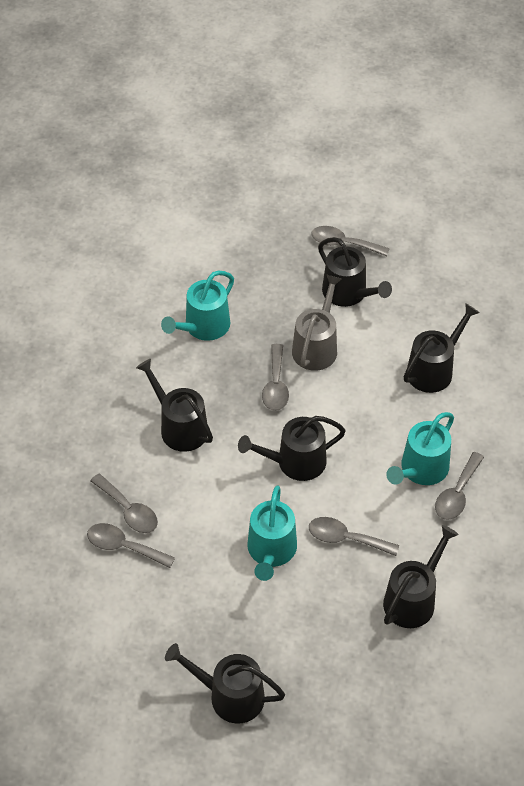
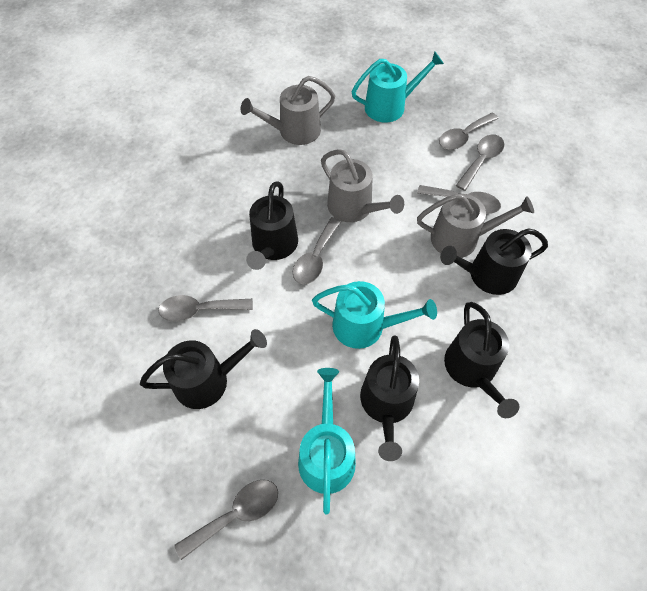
black watering can: 6 -> 5
grey watering can: 1 -> 3

